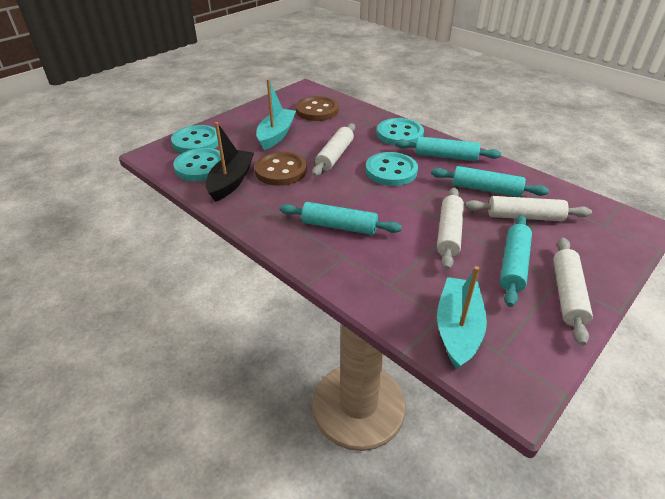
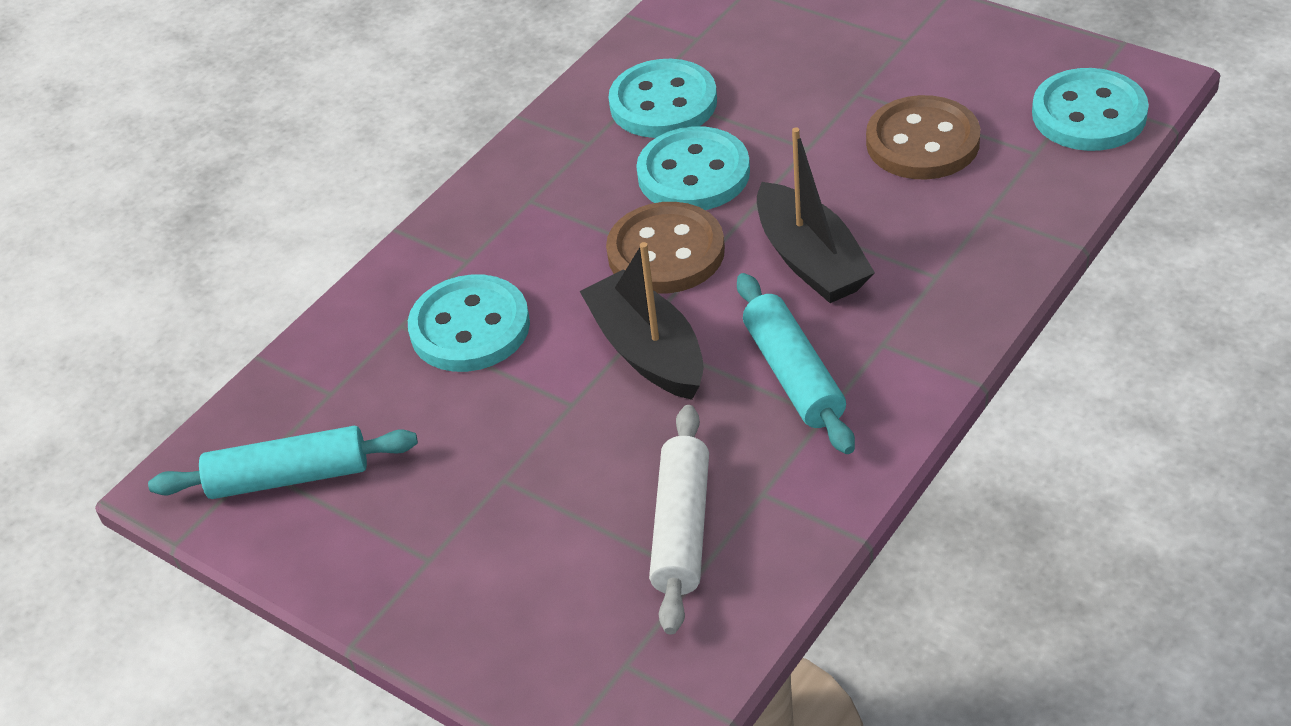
black boat: 1 -> 2
turquoise boat: 2 -> 0
turquoise rolling pin: 4 -> 2
white rolling pin: 4 -> 1

